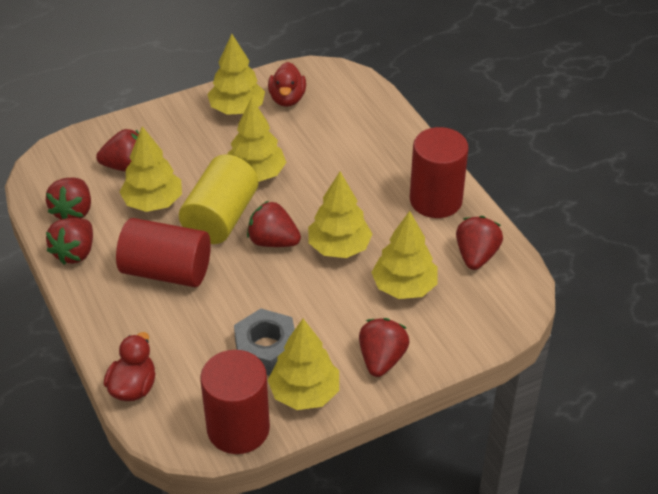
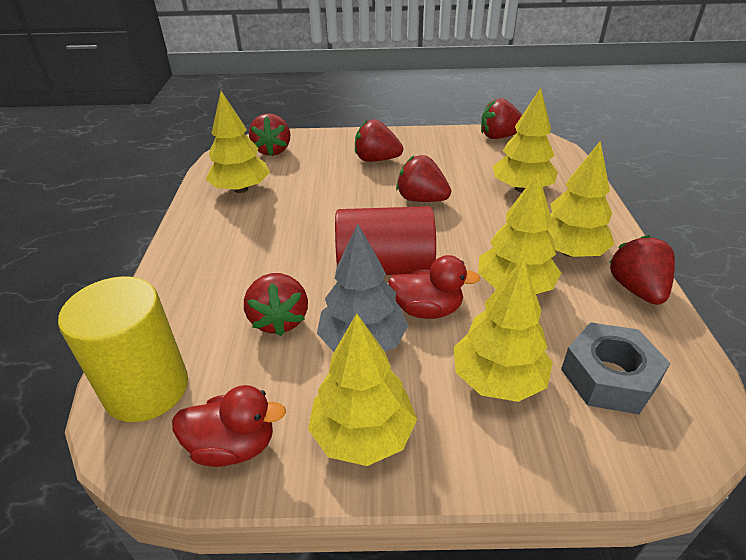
grey tree: 0 -> 1
red cylinder: 3 -> 1

